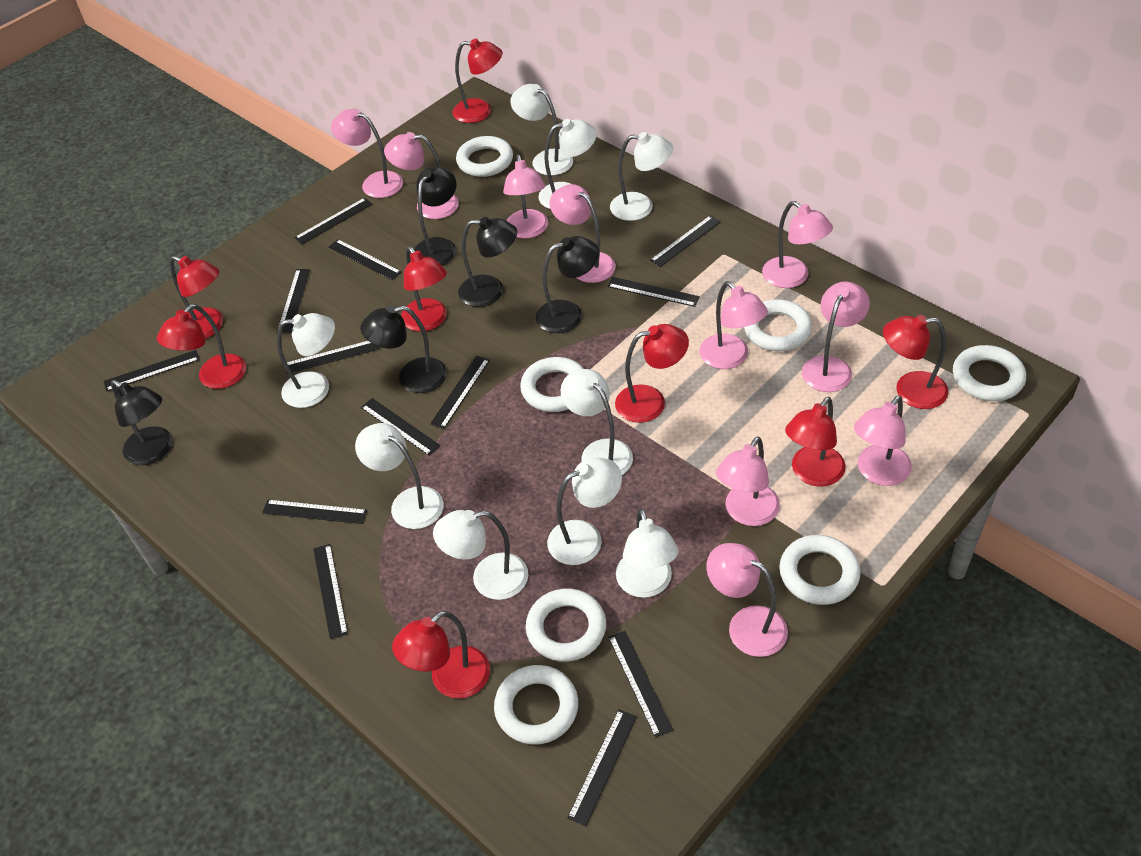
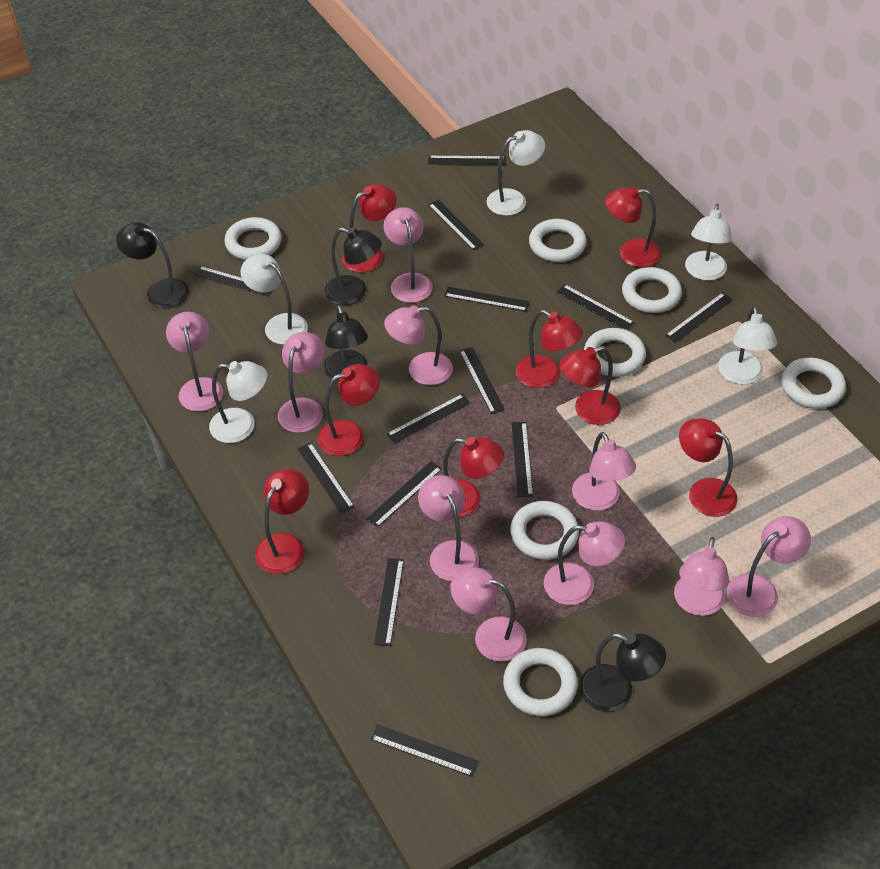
black lamp: 5 -> 4
white lamp: 9 -> 5

